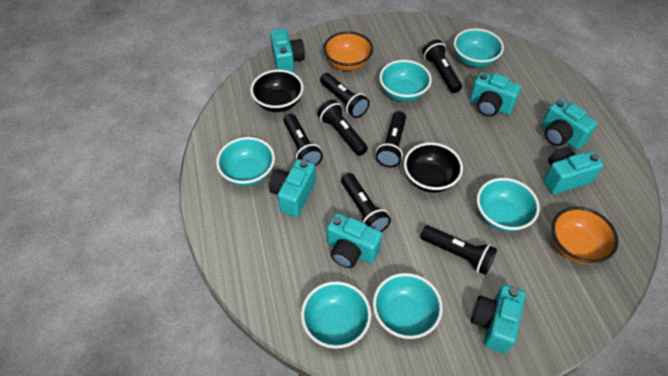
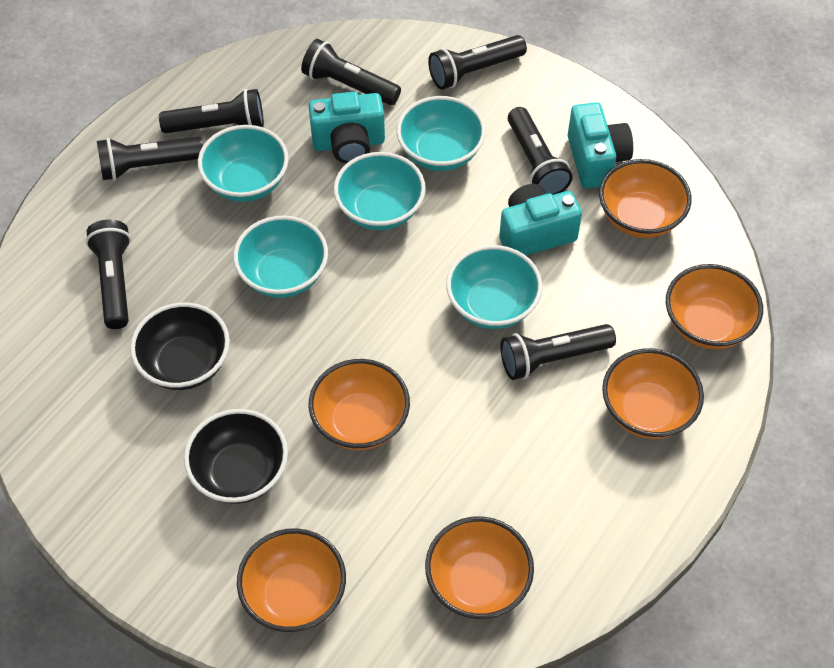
orange bowl: 2 -> 6
turquoise bowl: 6 -> 5
turquoise camera: 7 -> 3

